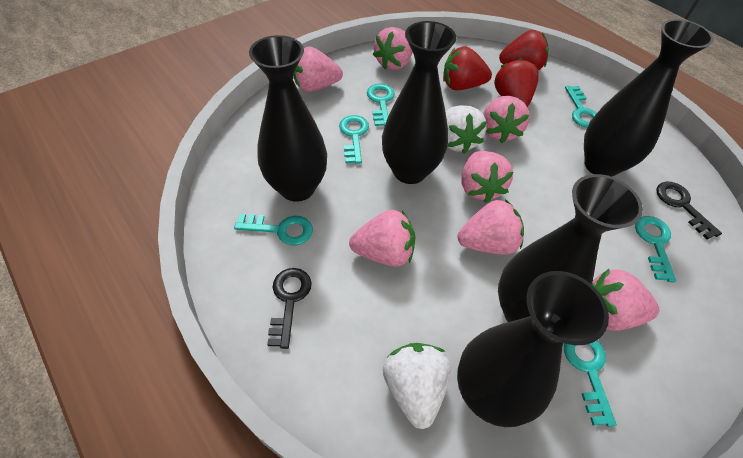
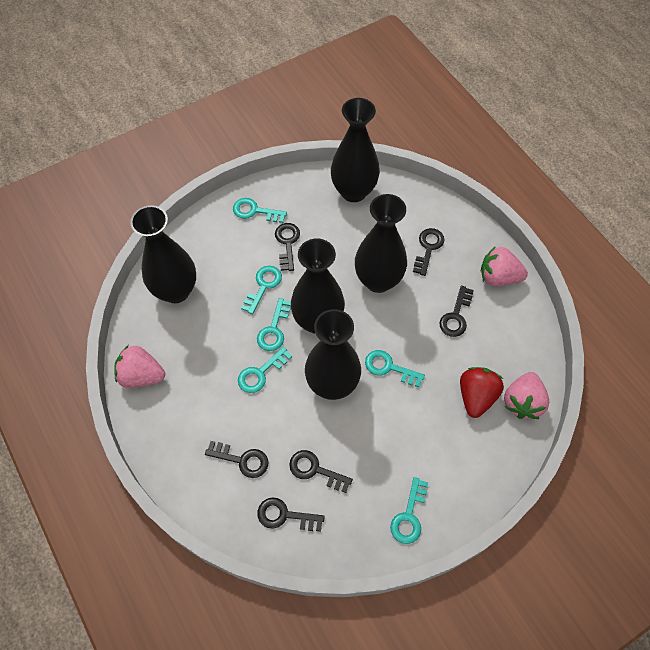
black key: 2 -> 6
pink strawberry: 7 -> 3
red strawberry: 3 -> 1
white strawberry: 2 -> 0

